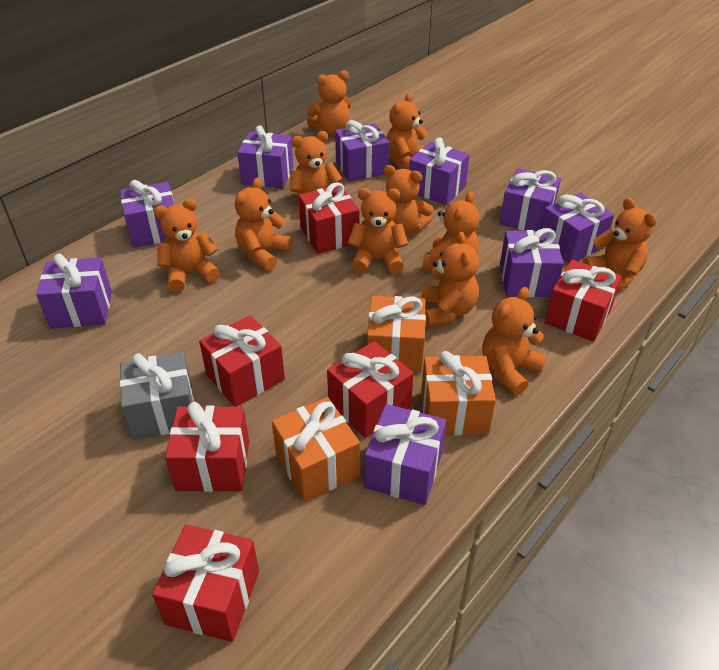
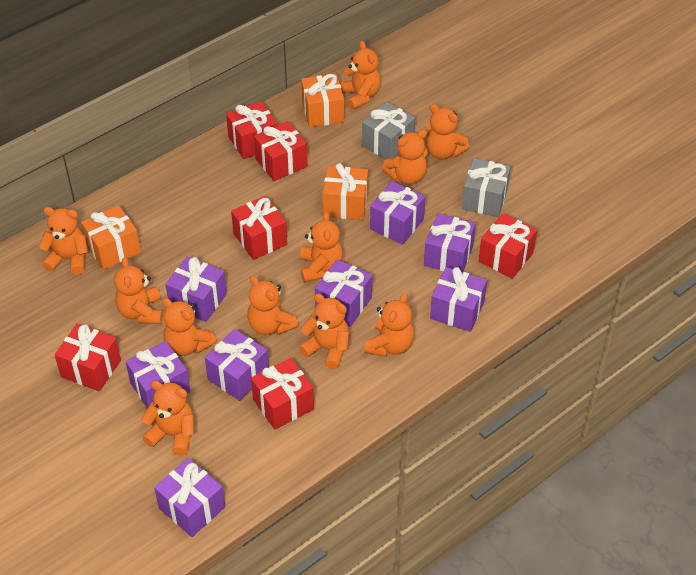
grey gift: 1 -> 2
purple gift: 9 -> 8

